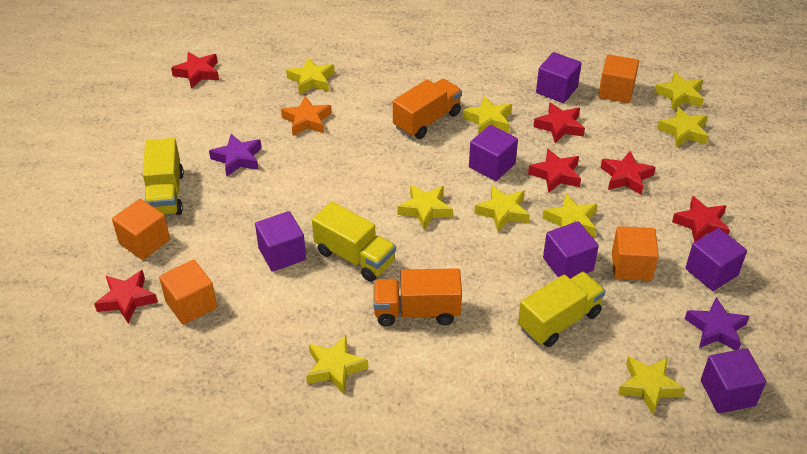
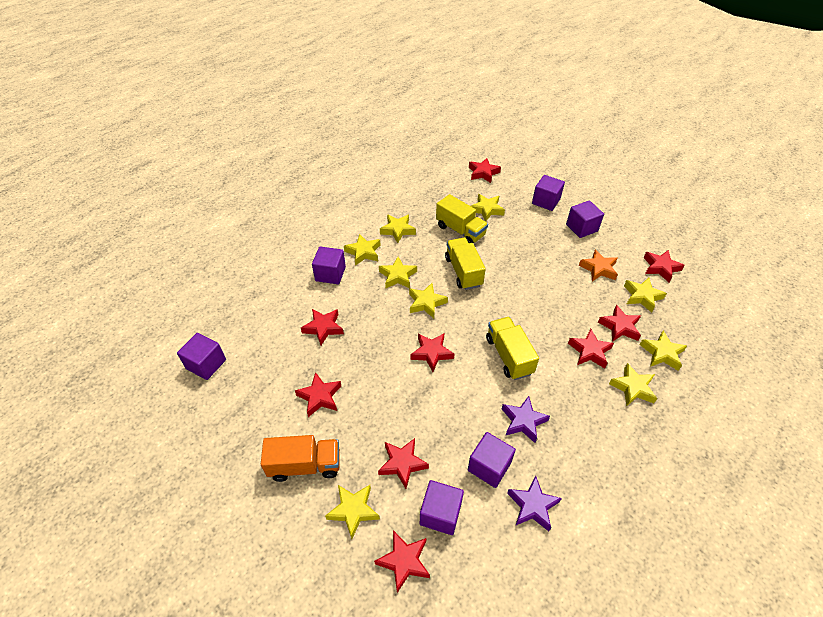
orange cube: 4 -> 0
orange truck: 2 -> 1
red star: 6 -> 9

